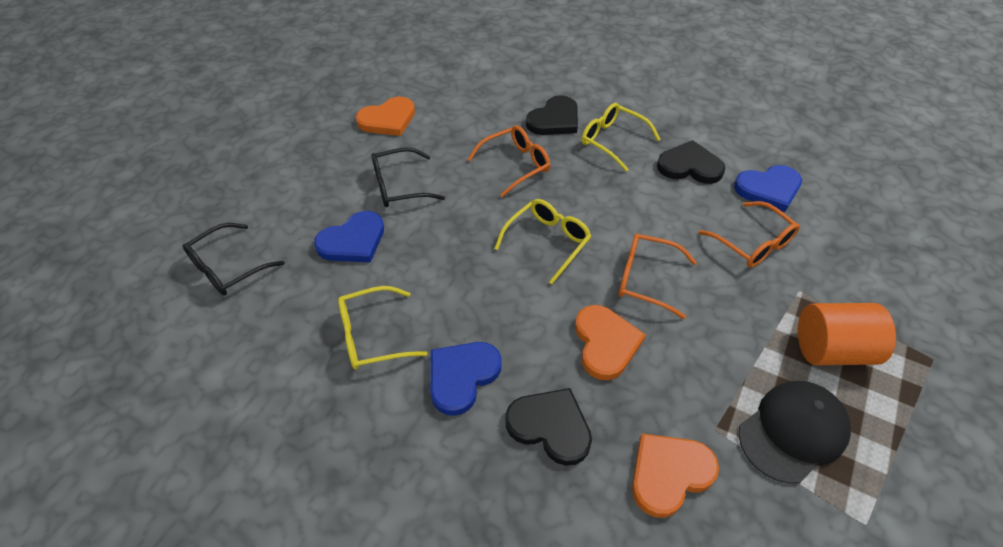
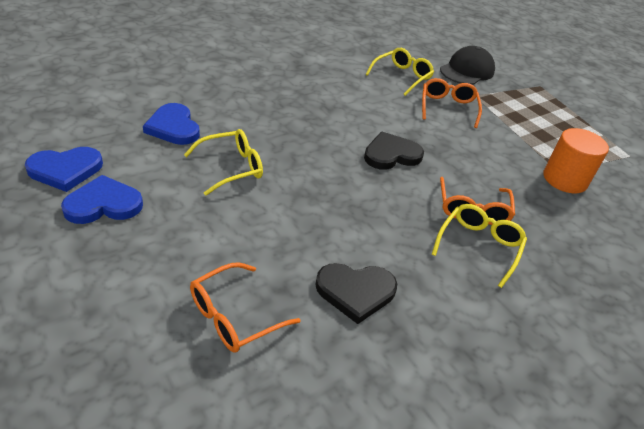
black glasses: 2 -> 0
black heart: 3 -> 2
orange heart: 3 -> 0

